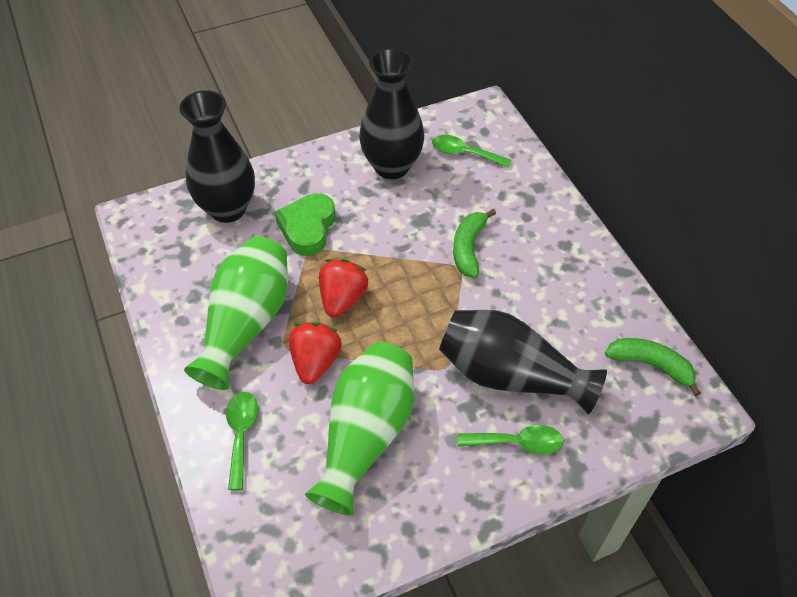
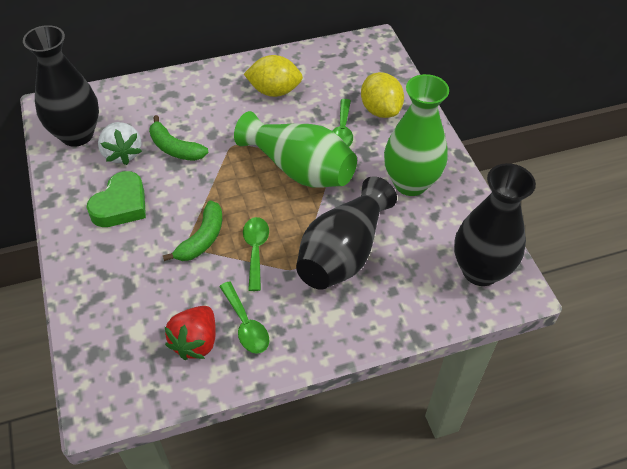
red strawberry: 2 -> 1
white strawberry: 0 -> 1
yellow lemon: 0 -> 2

